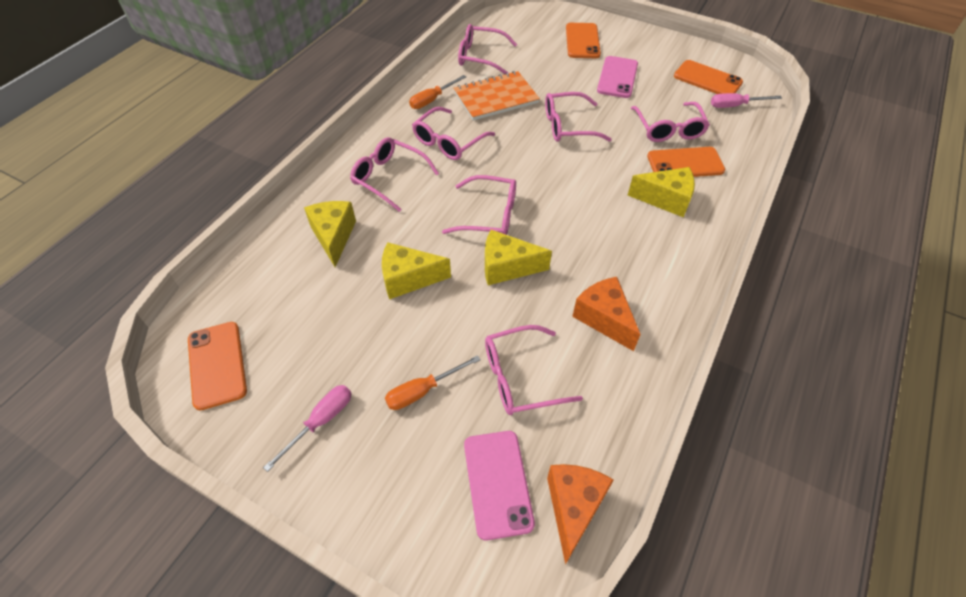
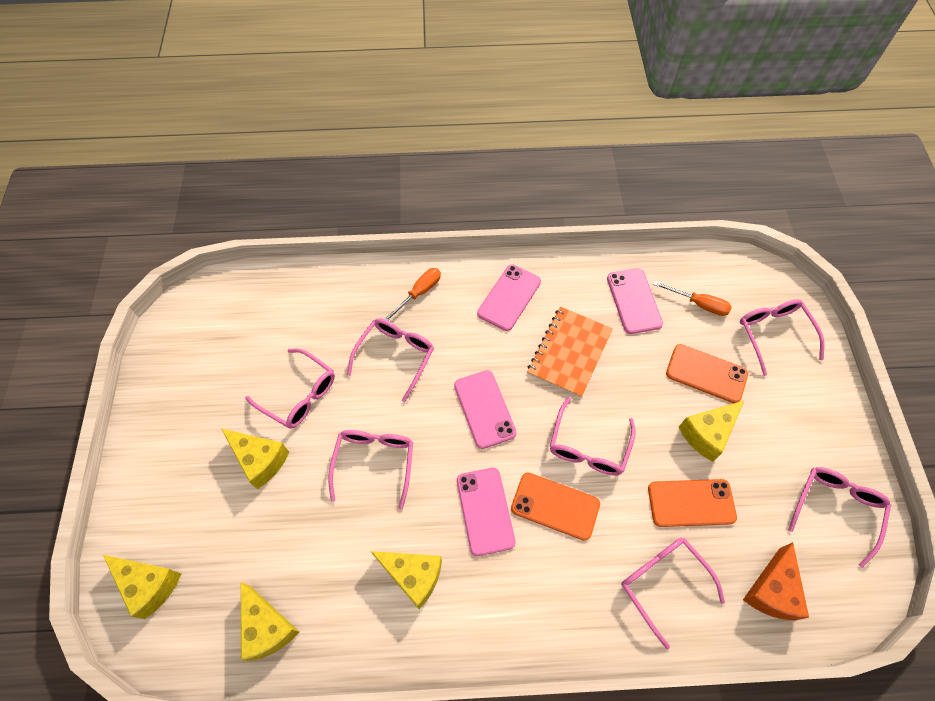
orange cheese: 2 -> 1
orange phone: 4 -> 3
pink phone: 2 -> 4
pink screwdriver: 2 -> 0
yellow cheese: 4 -> 5

